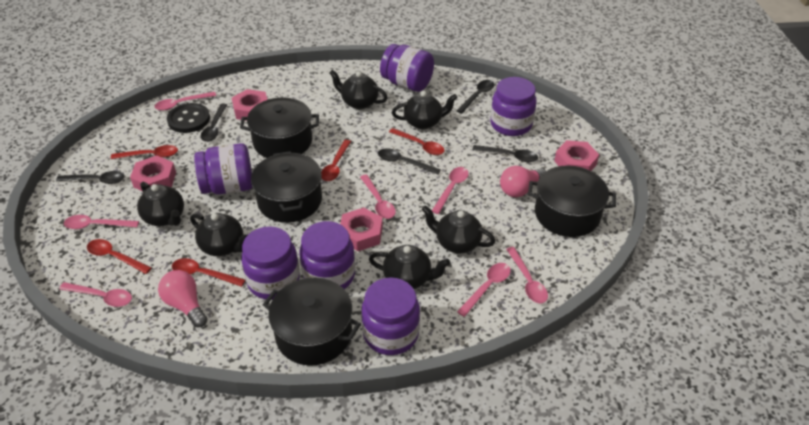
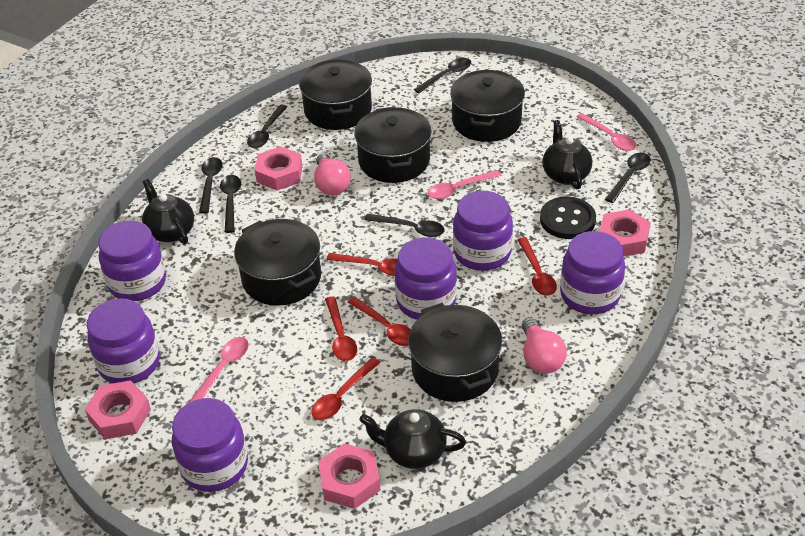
black pot: 4 -> 5
black spoon: 5 -> 6
black teapot: 6 -> 3
pink spoon: 7 -> 3

